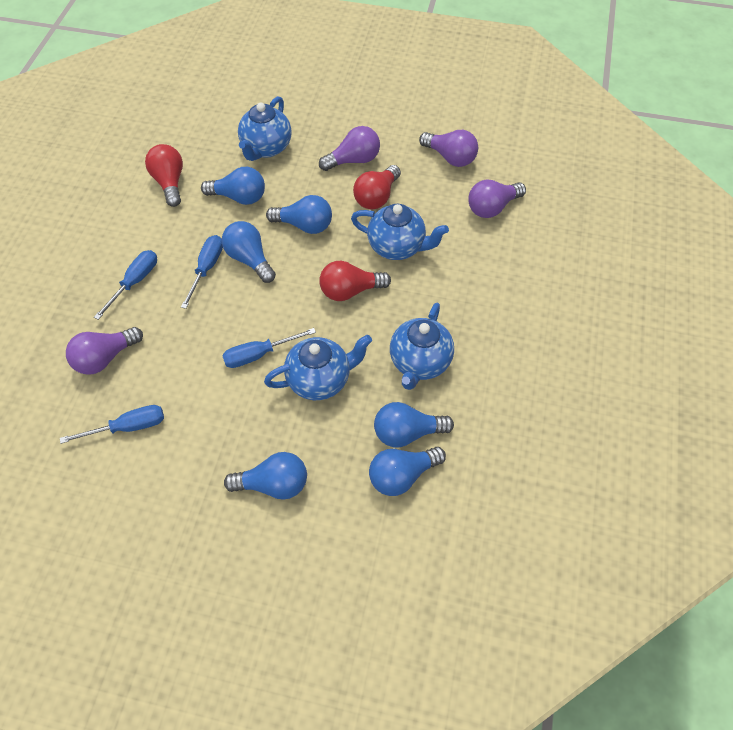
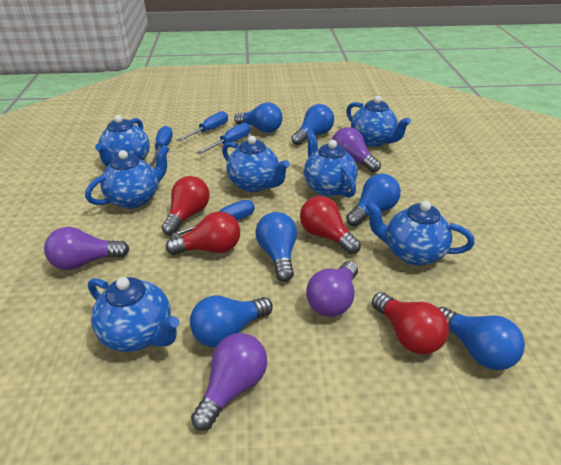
blue teapot: 4 -> 7
red light bulb: 3 -> 4

